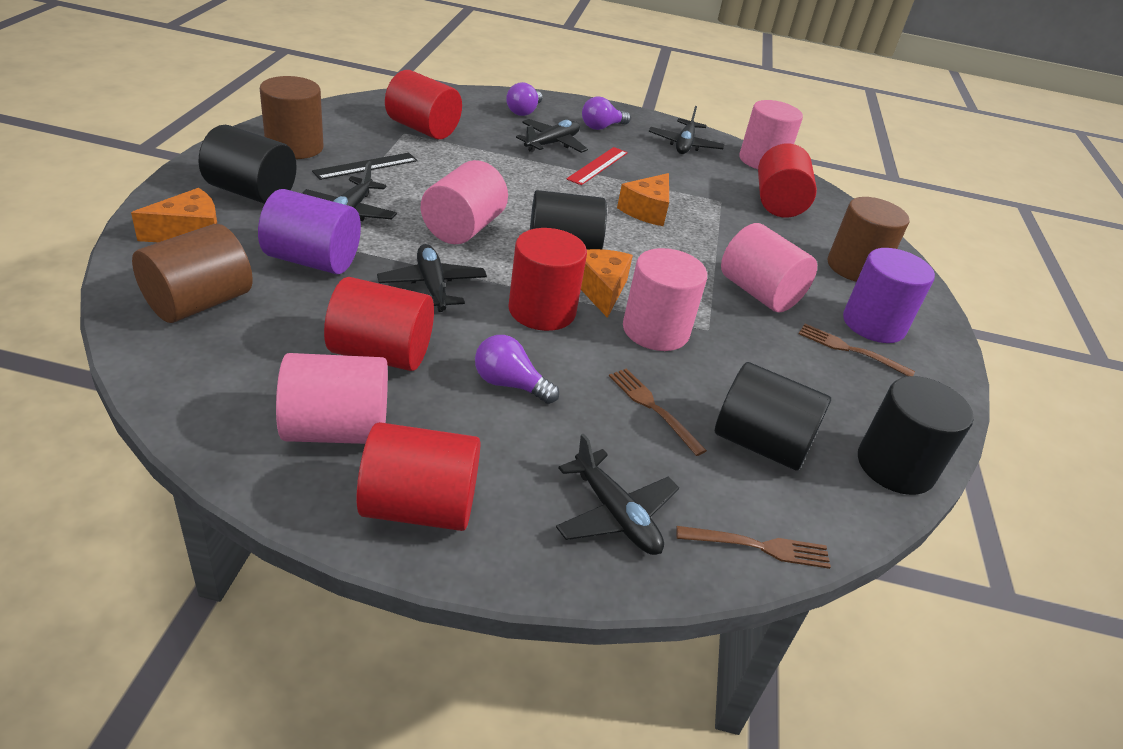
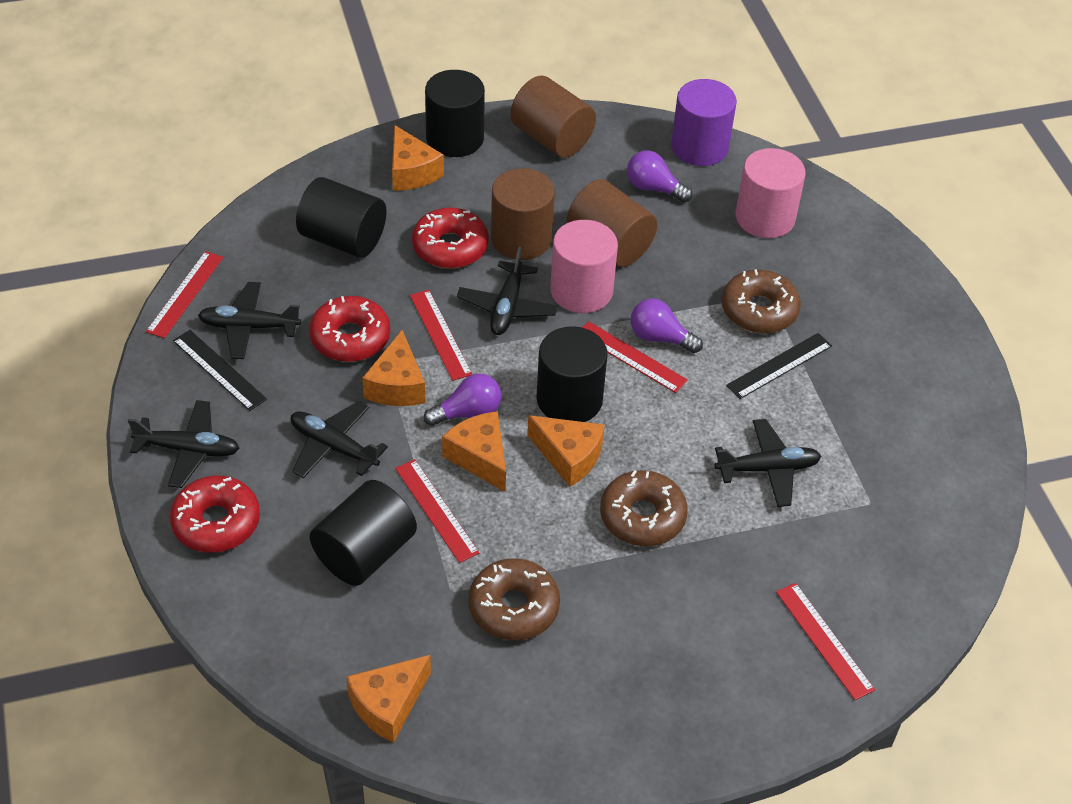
black ruler: 1 -> 2
brown donut: 0 -> 3
brown fork: 3 -> 0
orange cheese: 3 -> 5
pink cylinder: 5 -> 2
purple cylinder: 2 -> 1
red cylinder: 5 -> 0
red donut: 0 -> 3
red ruler: 1 -> 5

